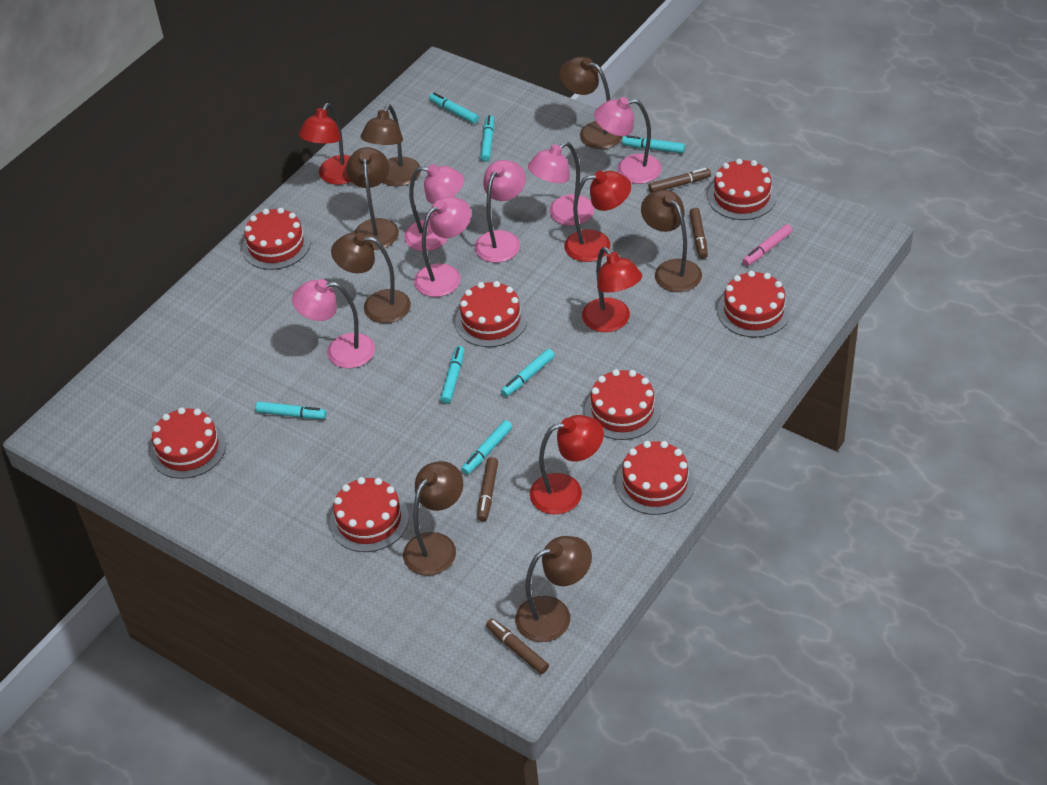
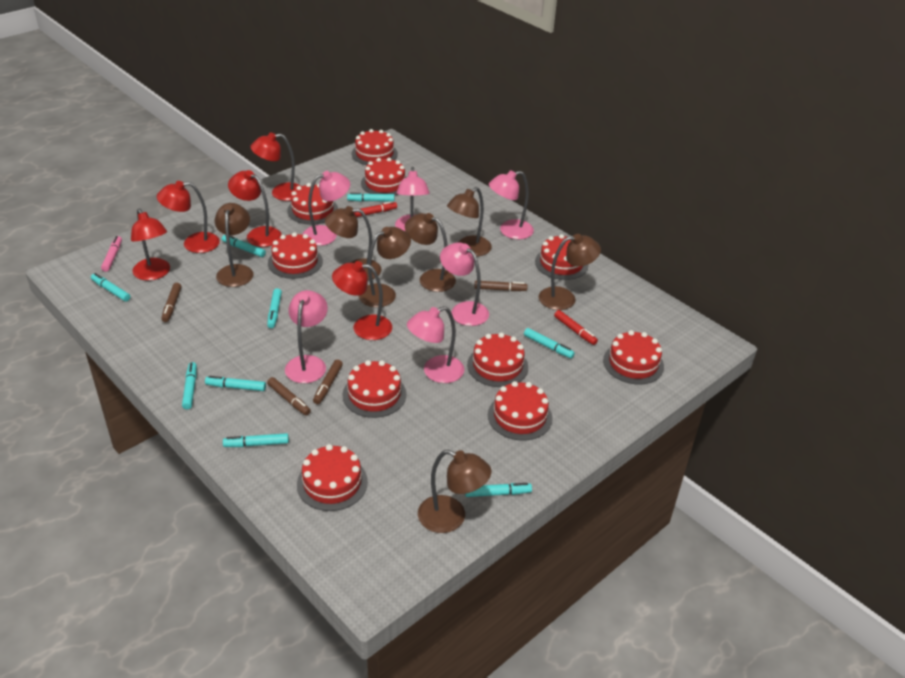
red cake: 8 -> 10
red lamp: 4 -> 5
red marker: 0 -> 2
turquoise marker: 7 -> 9

